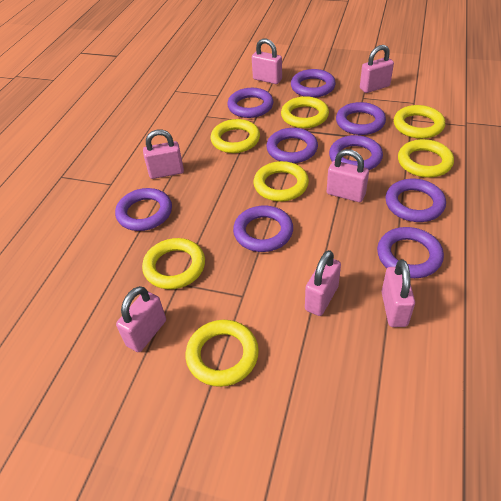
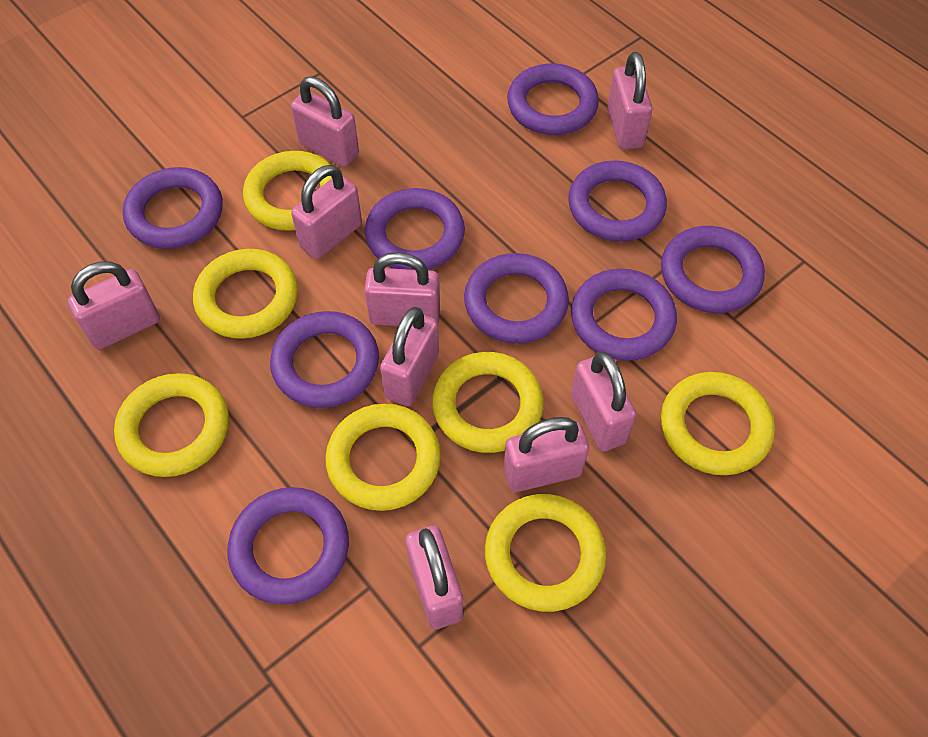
pink padlock: 7 -> 9

